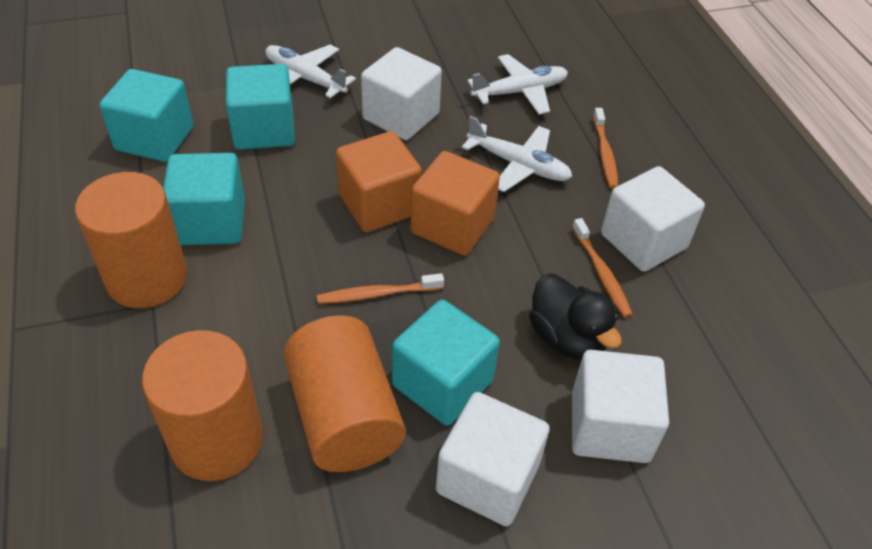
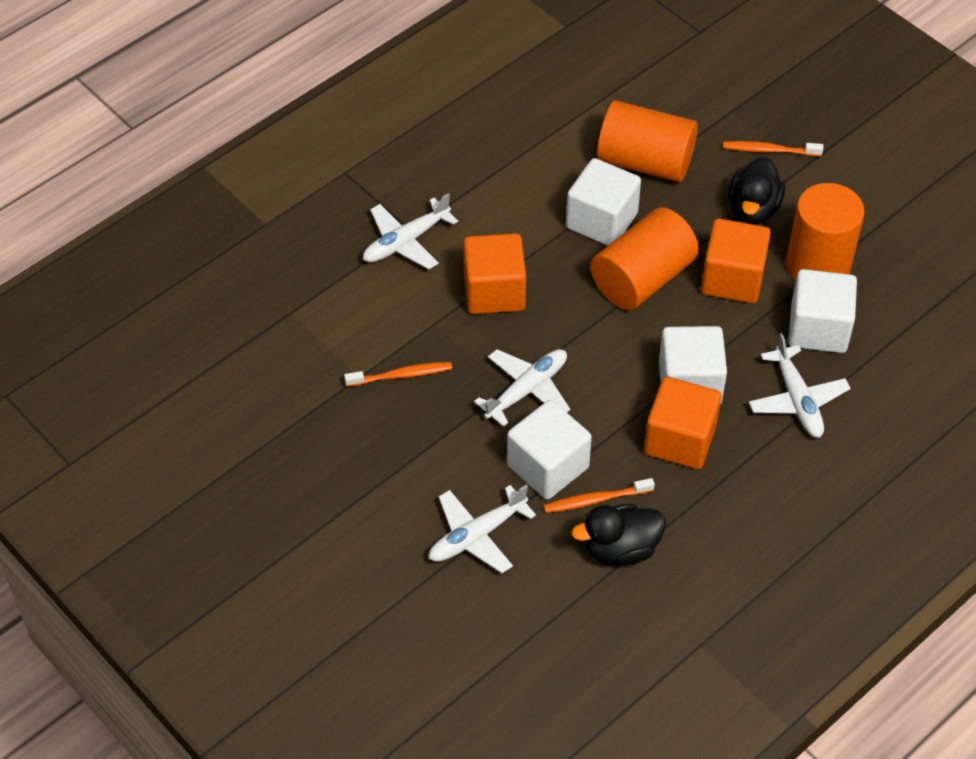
black duck: 1 -> 2
orange cube: 2 -> 3
turquoise cube: 4 -> 0
white plane: 3 -> 4

